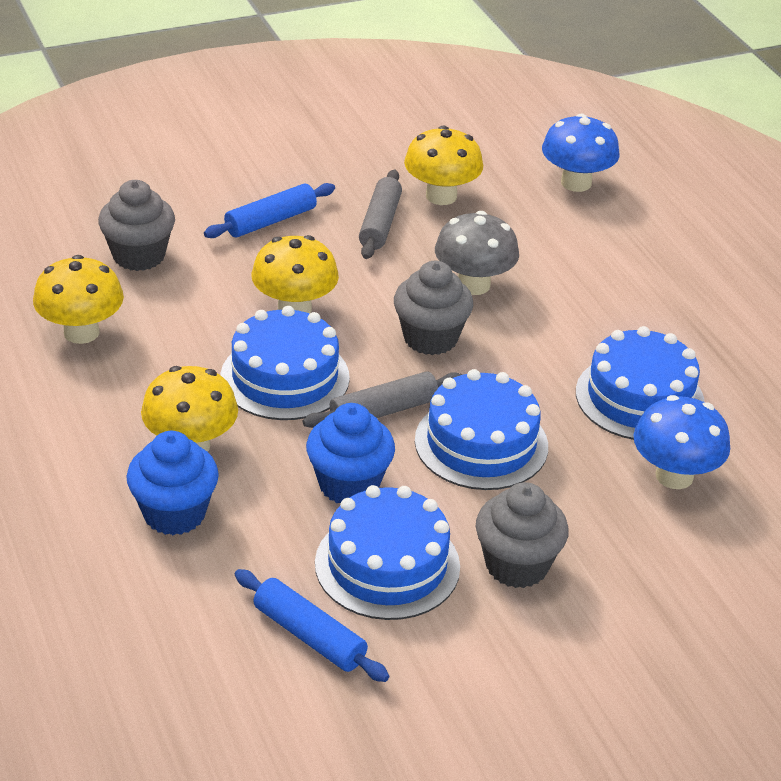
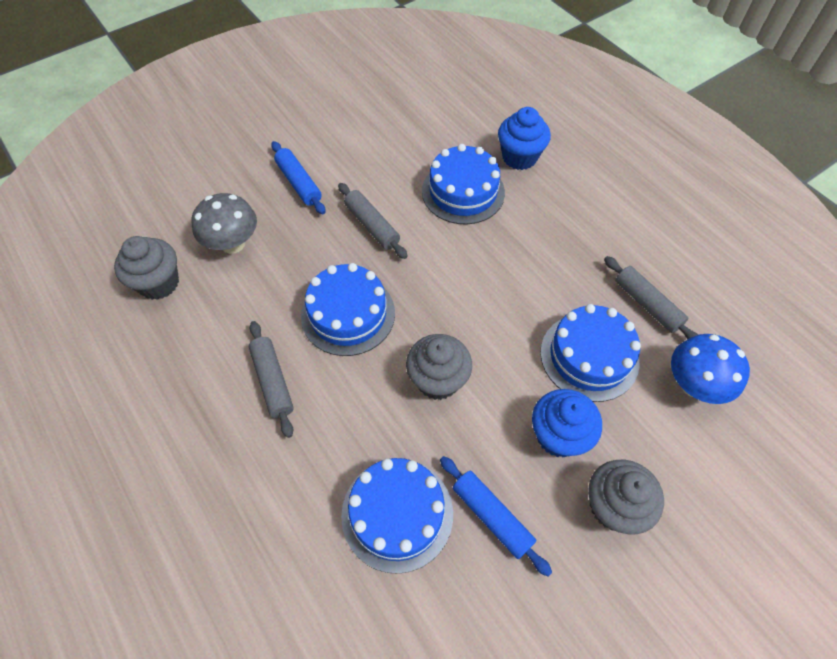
blue mushroom: 2 -> 1
grey rolling pin: 2 -> 3
yellow mushroom: 4 -> 0

